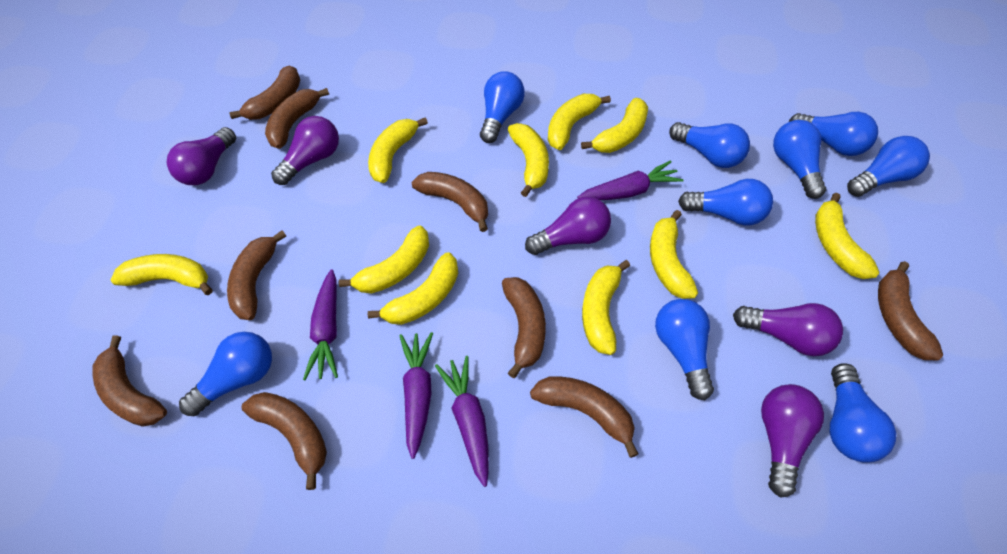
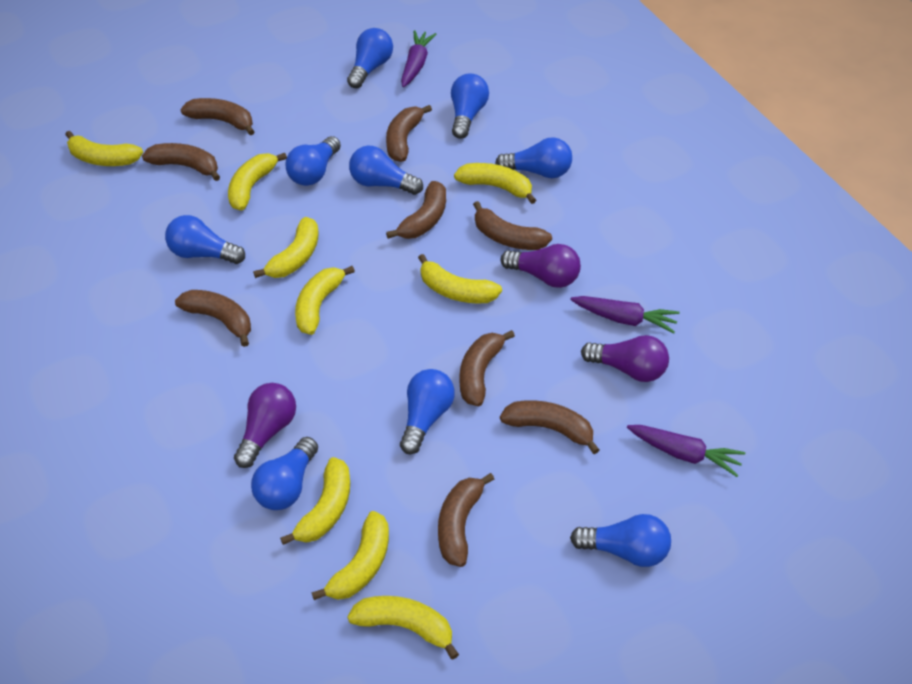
purple carrot: 4 -> 3
purple light bulb: 5 -> 3
yellow banana: 10 -> 9

